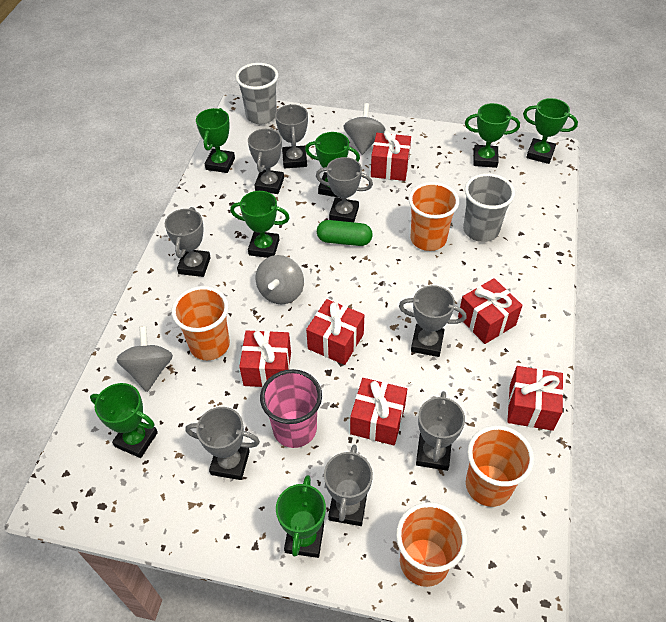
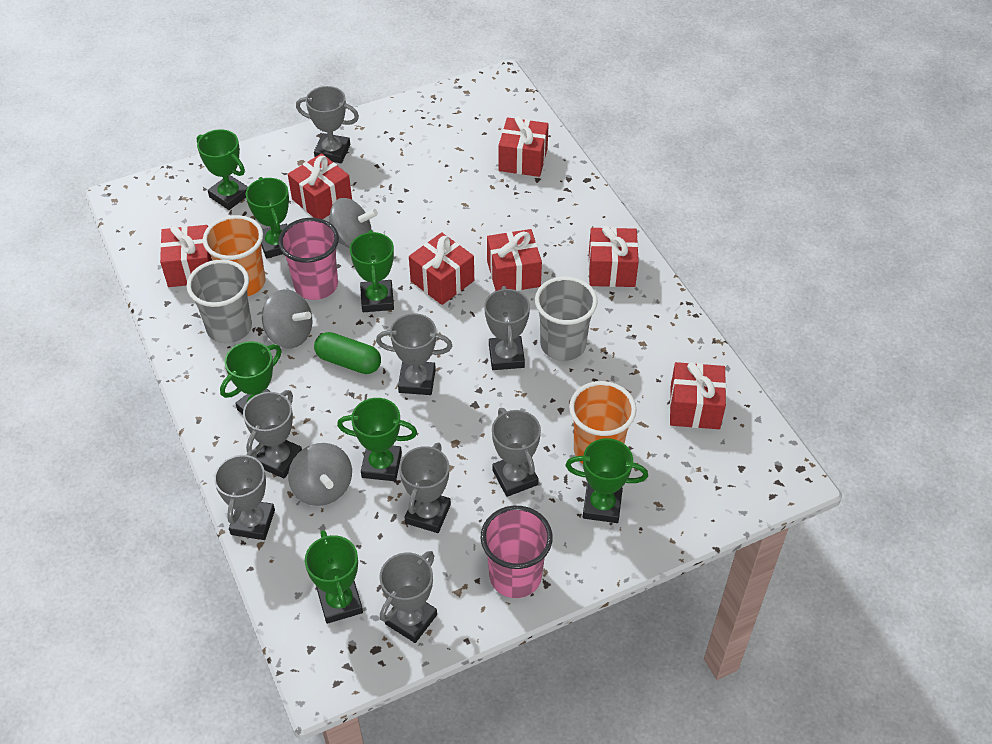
orange cup: 4 -> 2
pink cup: 1 -> 2
red gift: 6 -> 7

